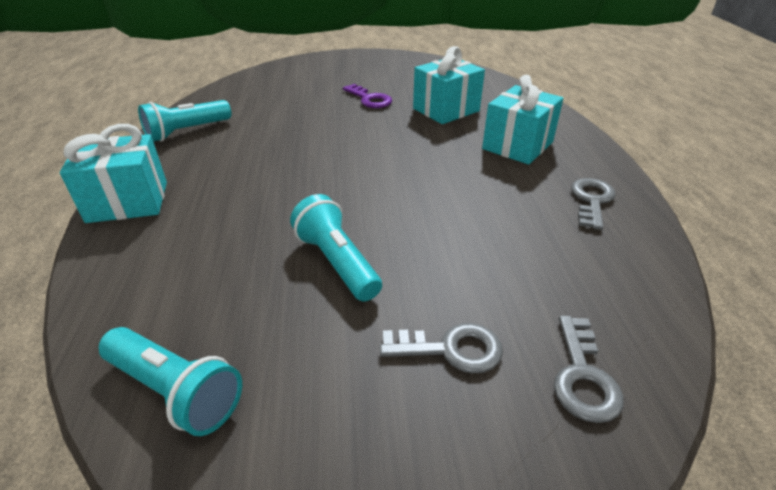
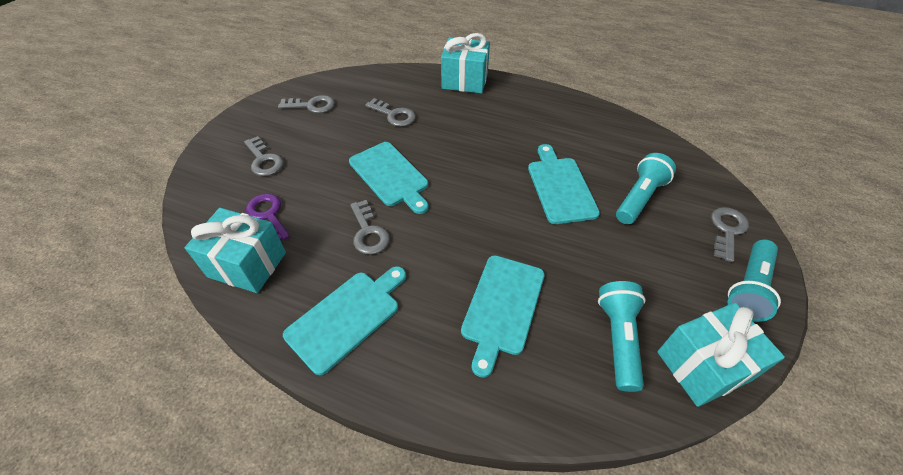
grey key: 3 -> 5
turquoise cutting board: 0 -> 4

